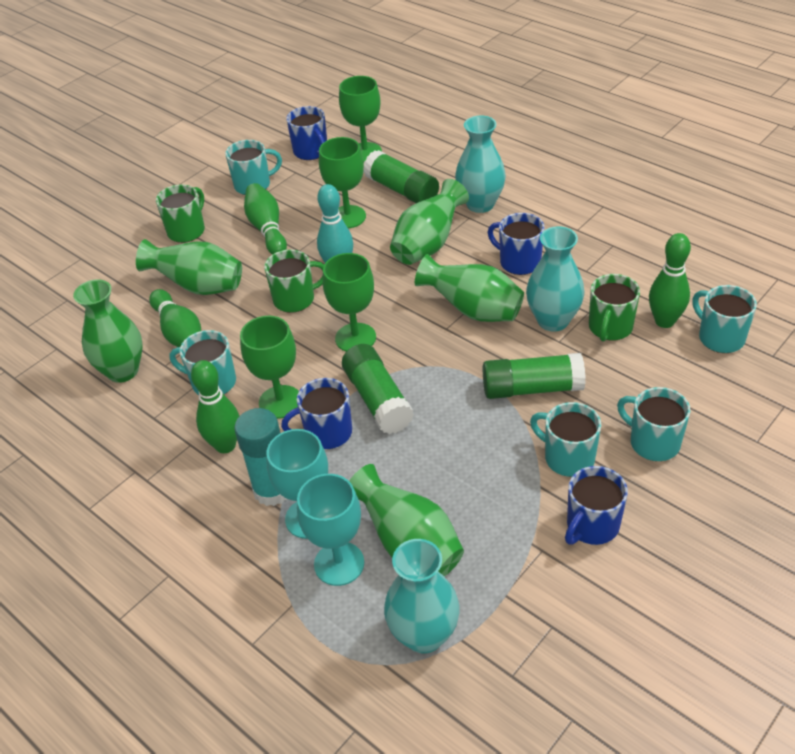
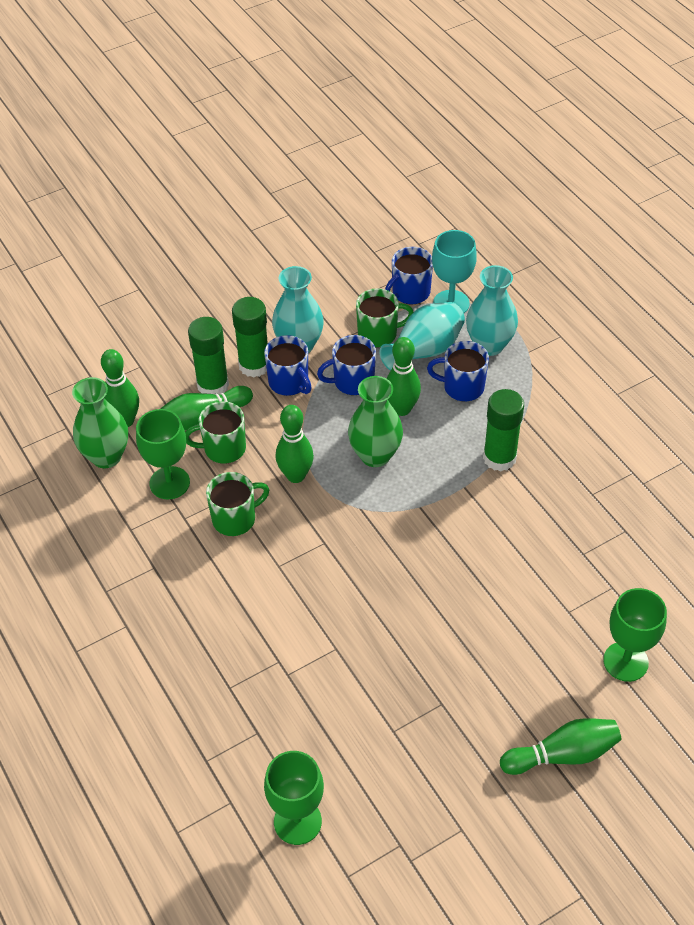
green bowling pin: 4 -> 5
green goblet: 4 -> 3
green vase: 5 -> 2
turquoise bowling pin: 1 -> 0
turquoise glue stick: 1 -> 0
turquoise goblet: 2 -> 1
turquoise mug: 5 -> 0

